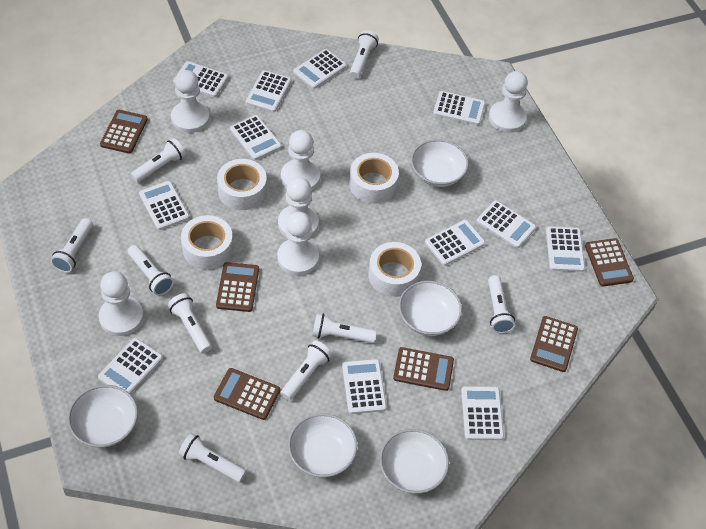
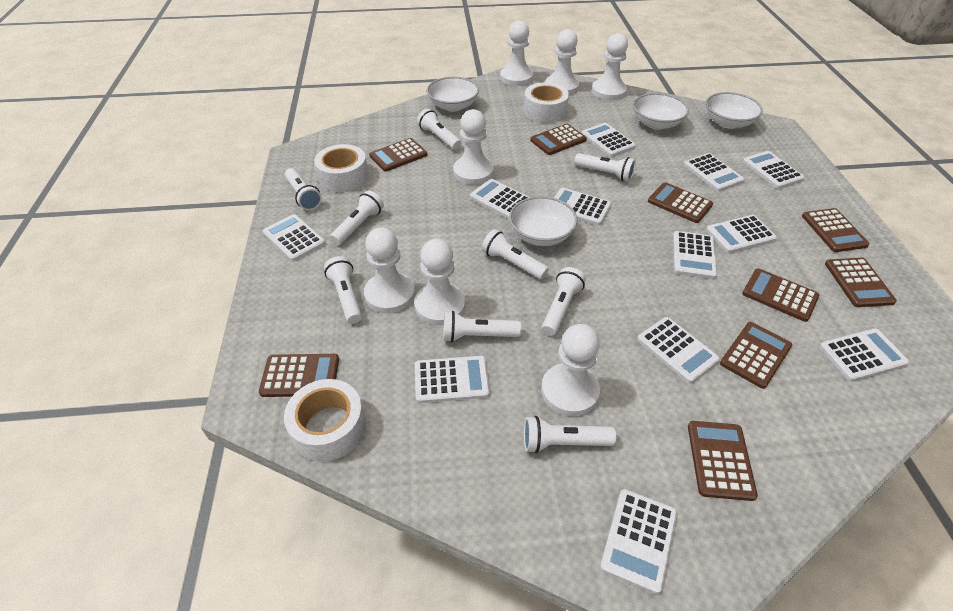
brown calculator: 6 -> 9
white bowl: 5 -> 4
white pawn: 6 -> 7
white tape: 4 -> 3

